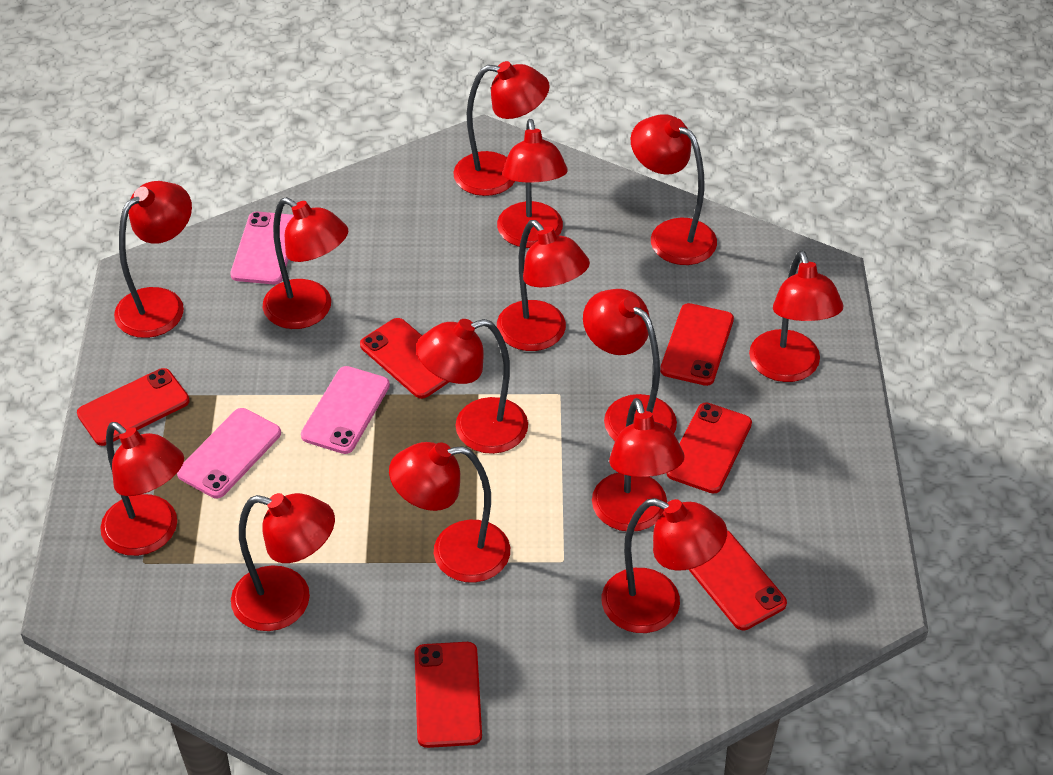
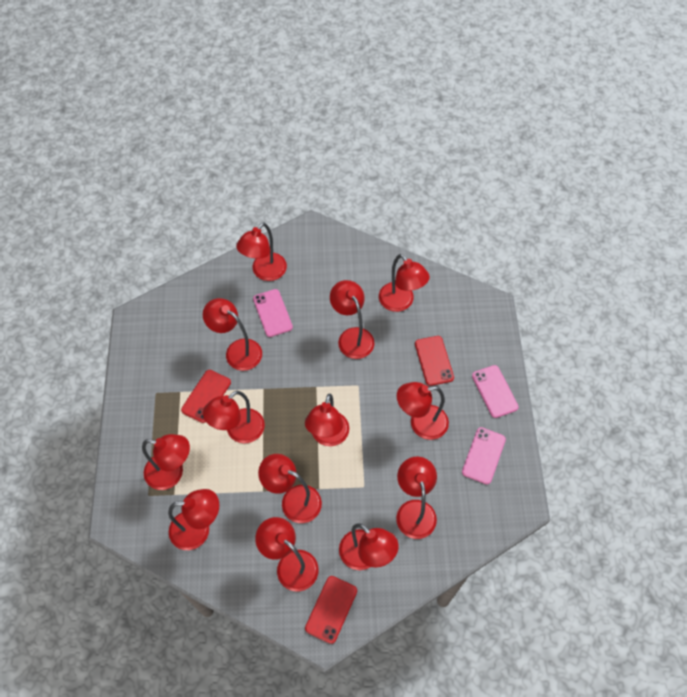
red lamp: 14 -> 13
red phone: 6 -> 3

